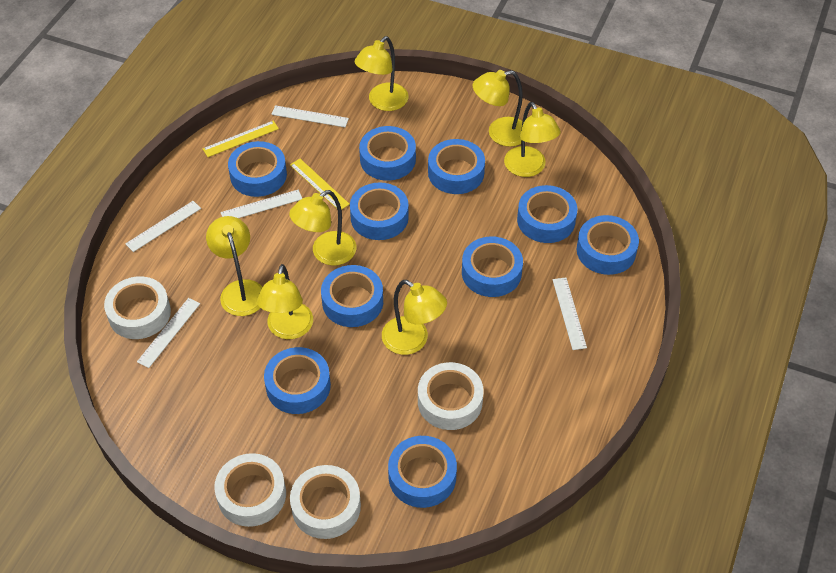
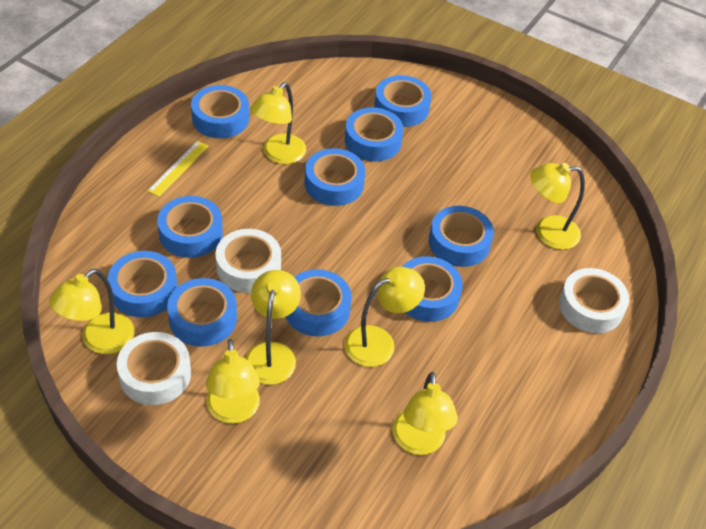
white ruler: 5 -> 0
white tape: 4 -> 3
yellow ruler: 2 -> 1

